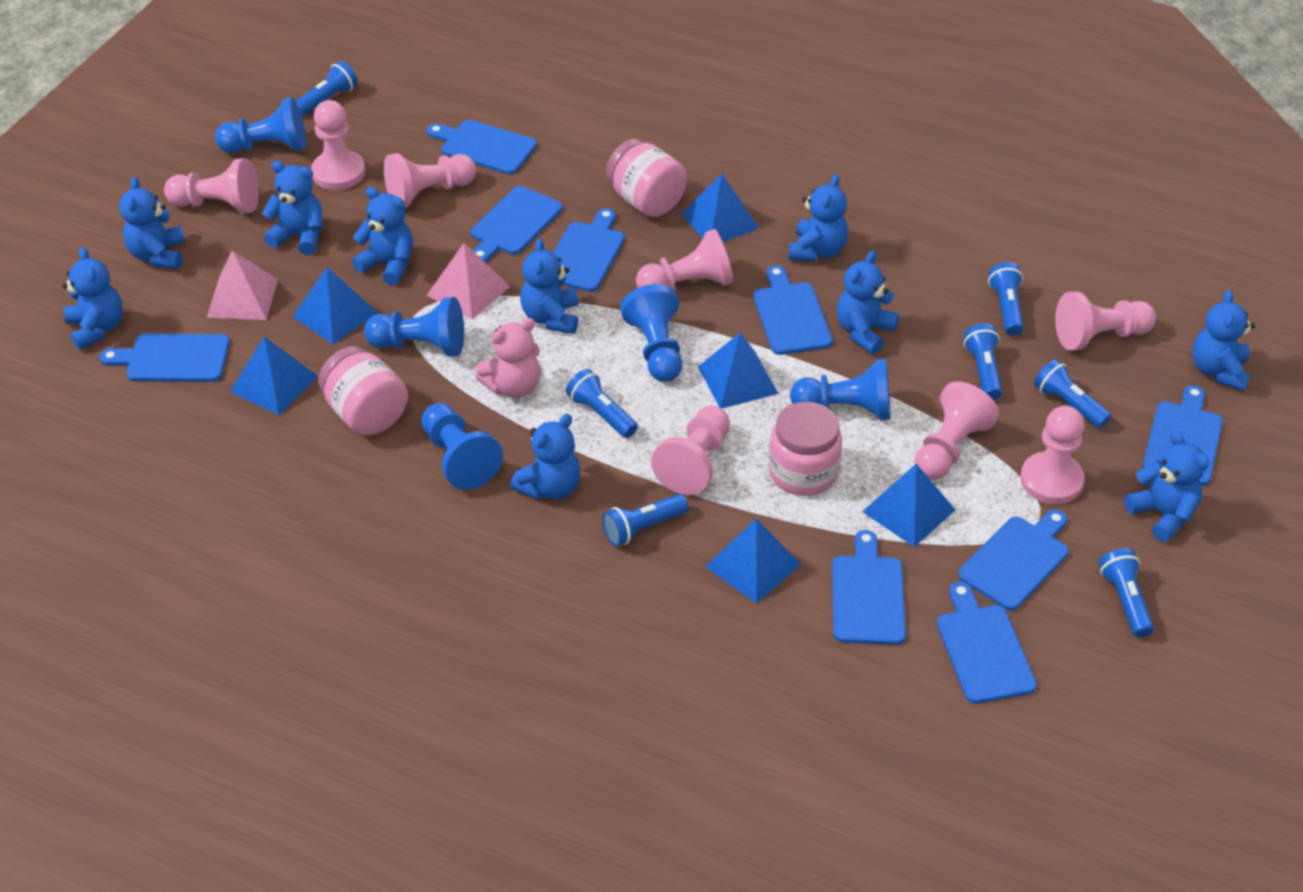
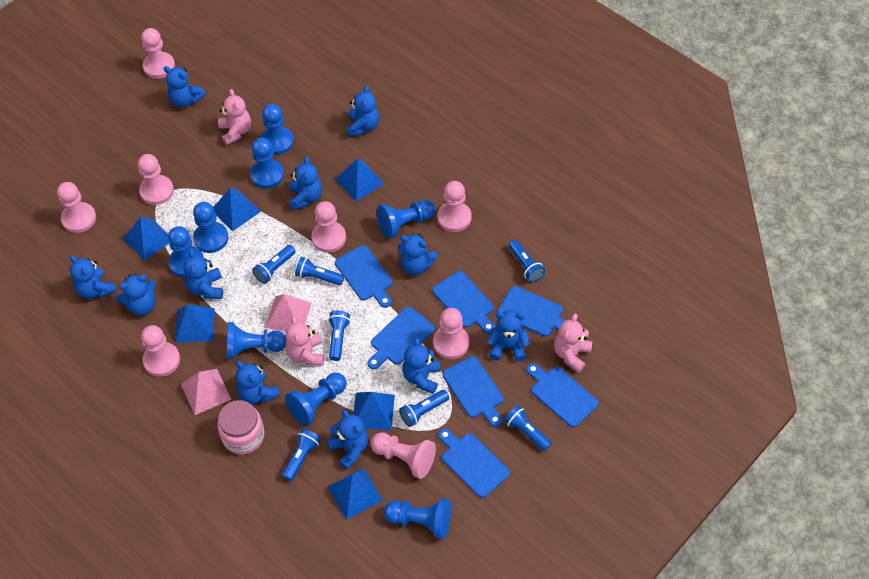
blue cutting board: 9 -> 7
blue pawn: 5 -> 8
blue teddy bear: 10 -> 11
pink jar: 3 -> 1
pink teddy bear: 1 -> 3

